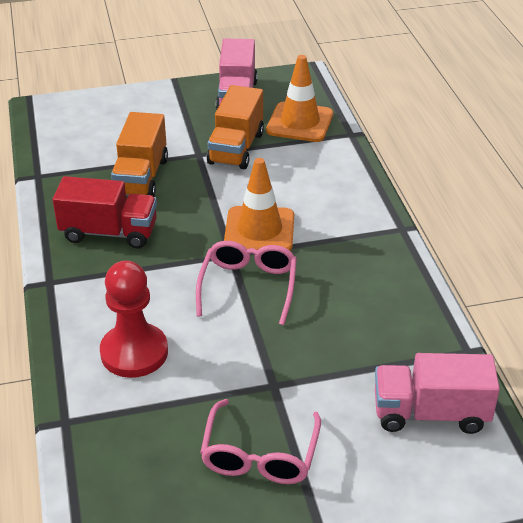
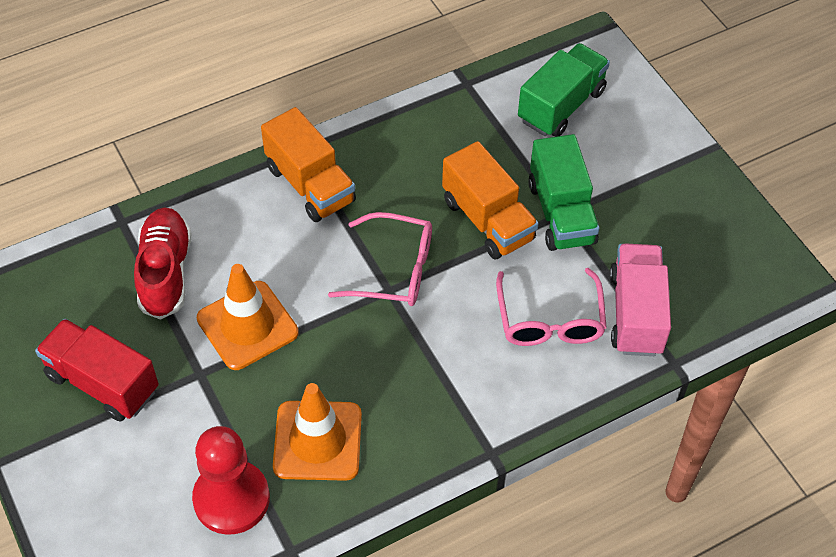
green truck: 0 -> 2
pink truck: 2 -> 1
red shoe: 0 -> 1

